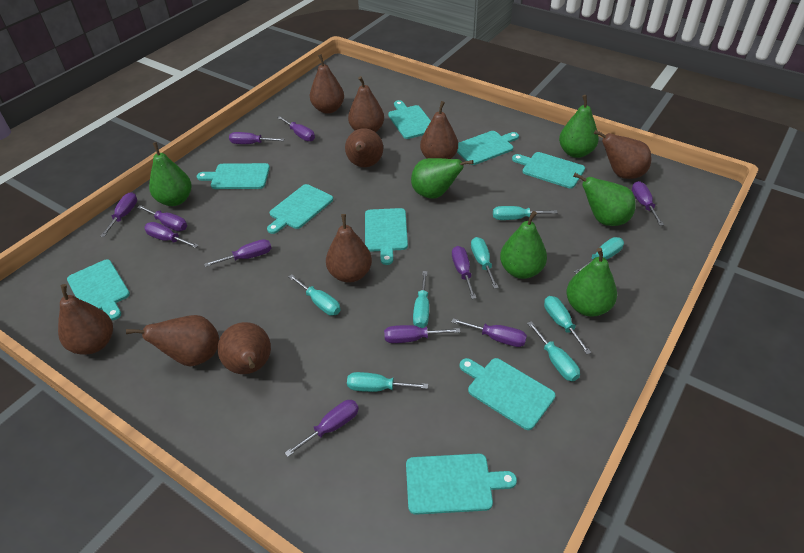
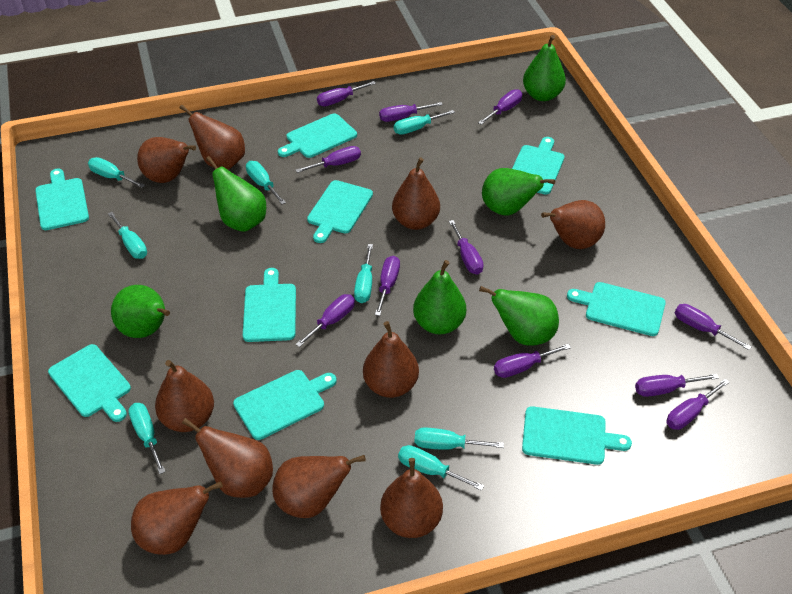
brown pear: 9 -> 10

